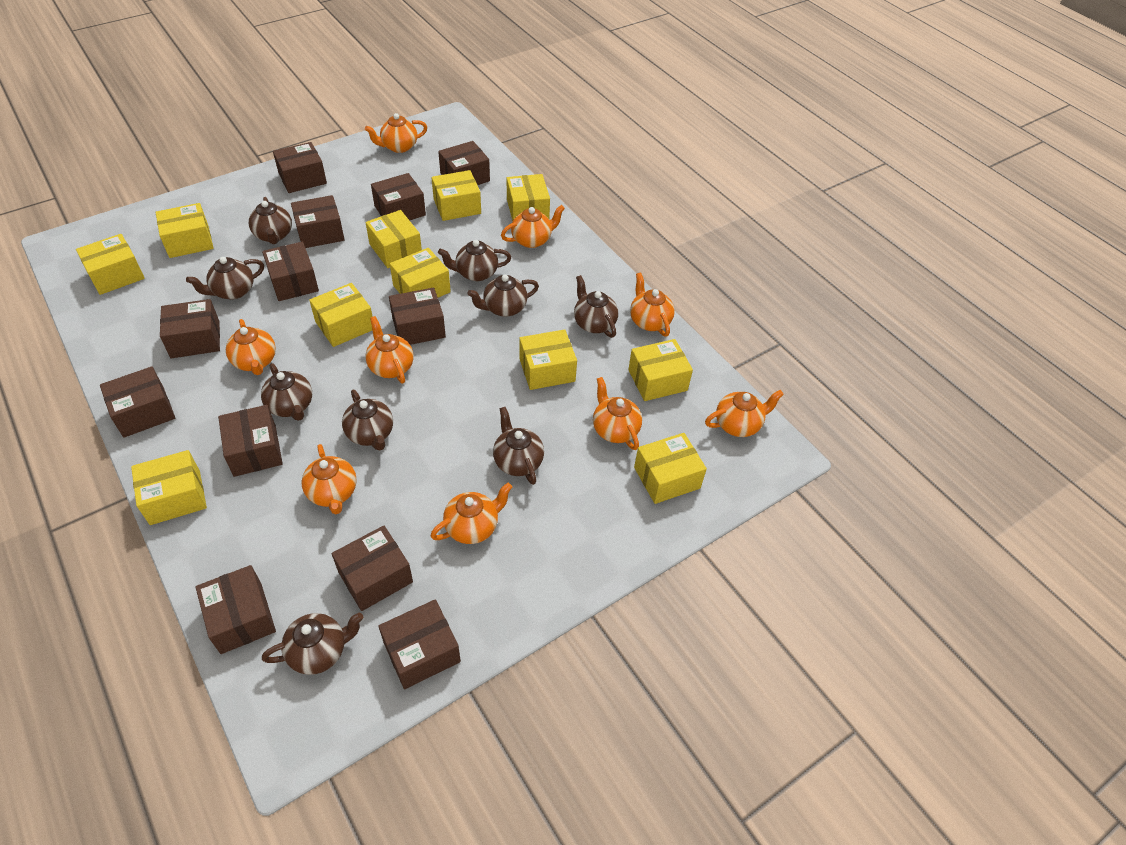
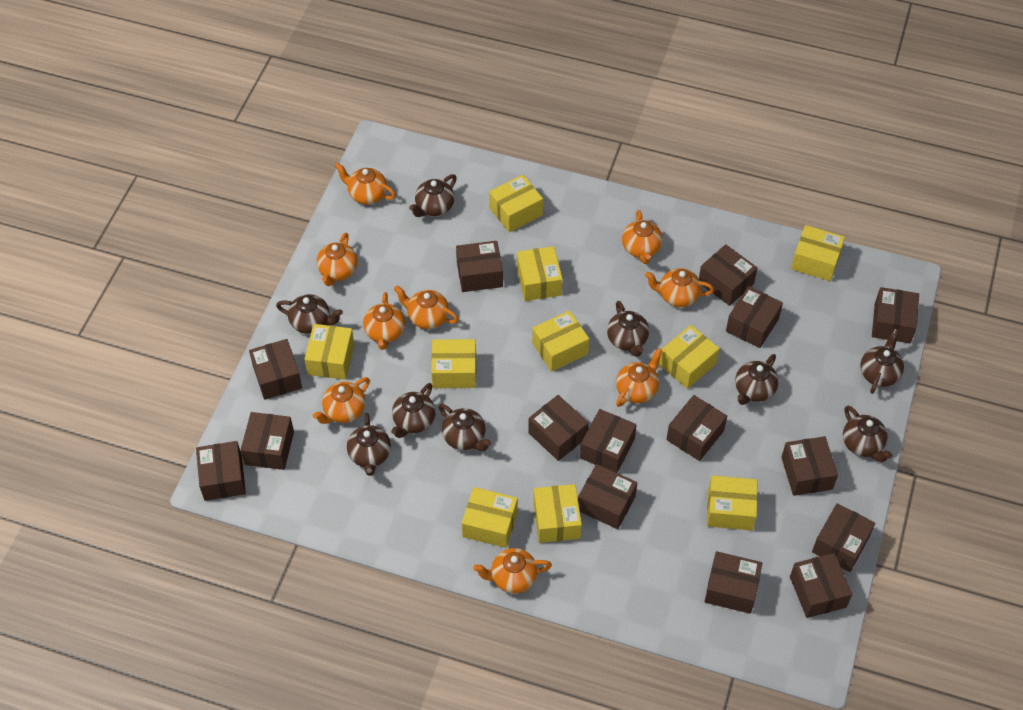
brown box: 12 -> 15
yellow box: 11 -> 10

